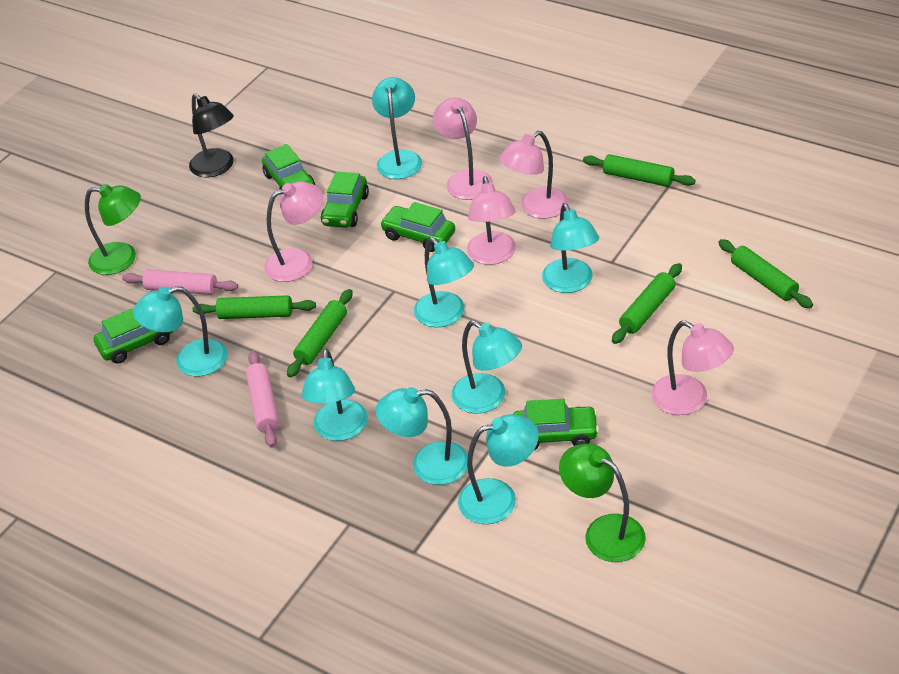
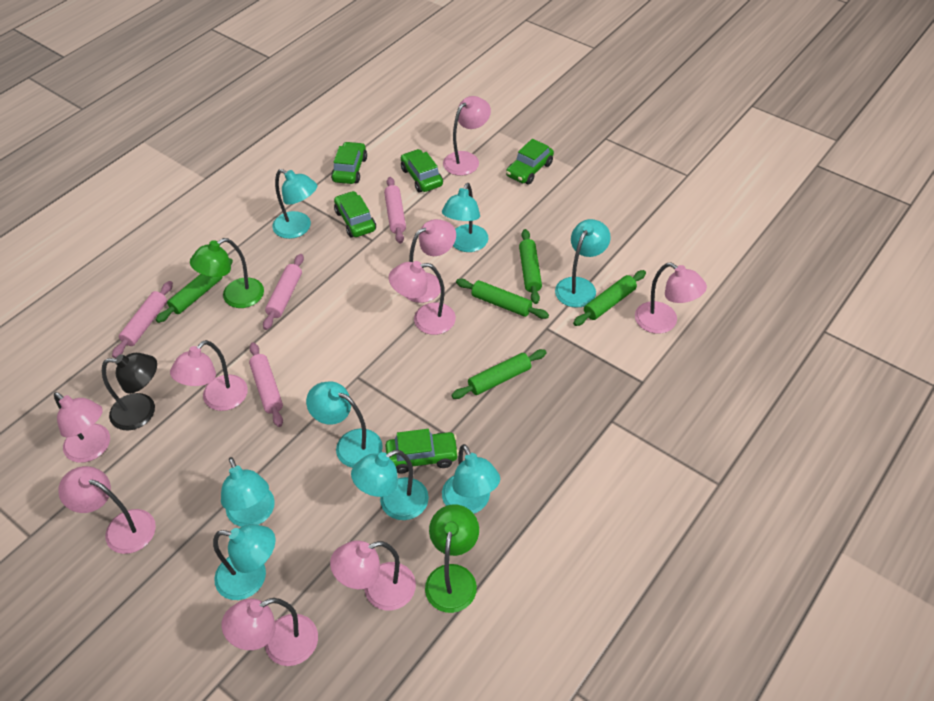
pink lamp: 5 -> 9
pink rolling pin: 2 -> 4

